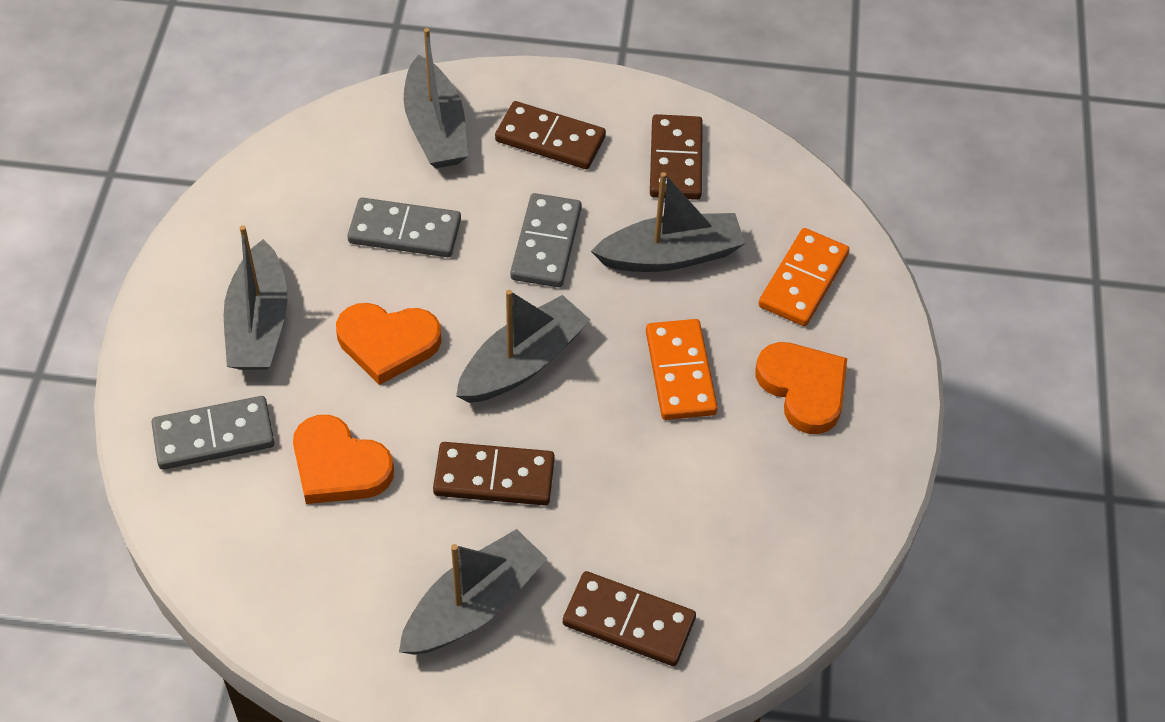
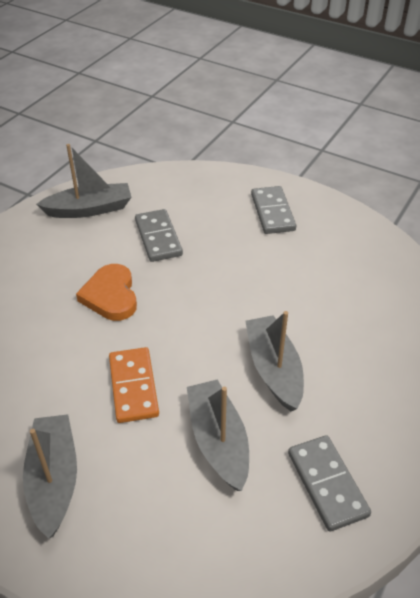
brown domino: 4 -> 0
grey boat: 5 -> 4
orange domino: 2 -> 1
orange heart: 3 -> 1

